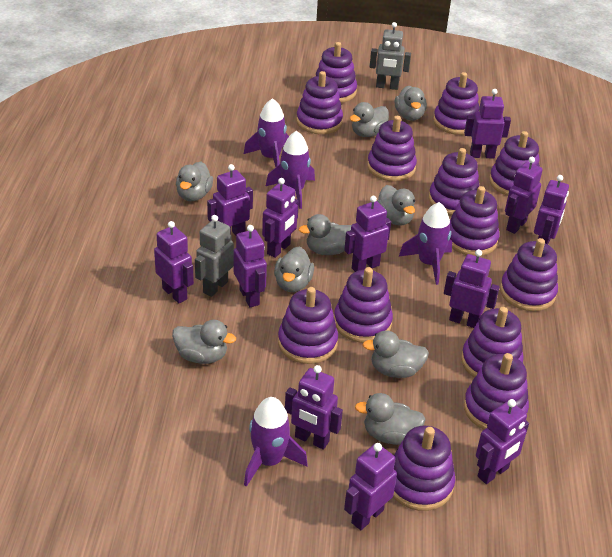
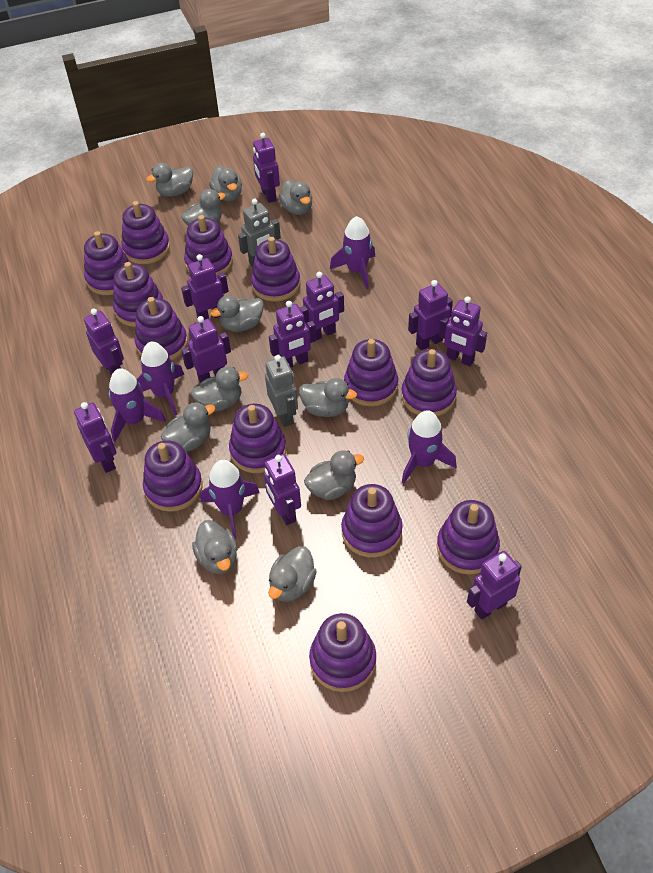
grey duck: 9 -> 11
purple robot: 12 -> 11
purple rocket: 4 -> 5

